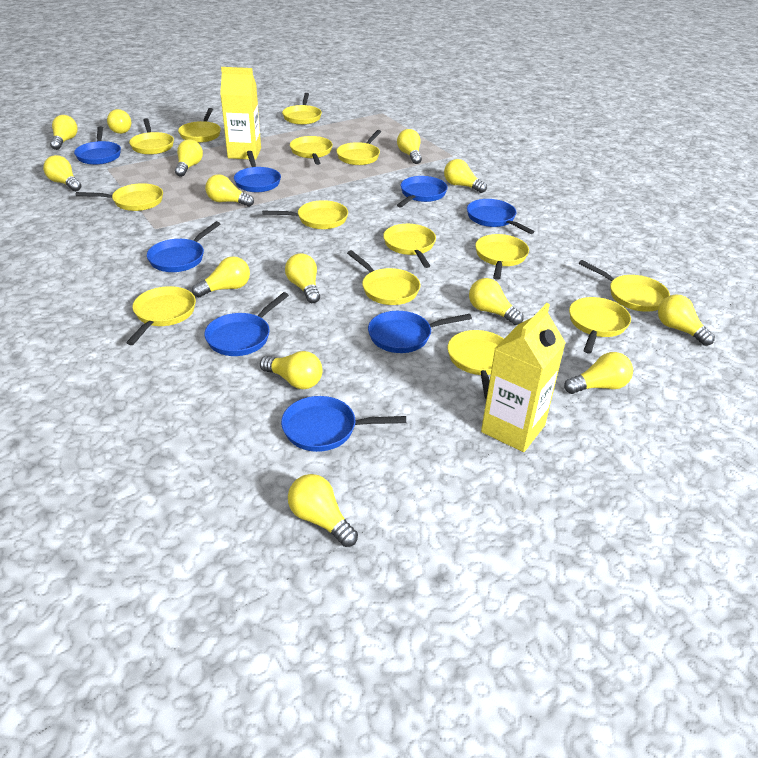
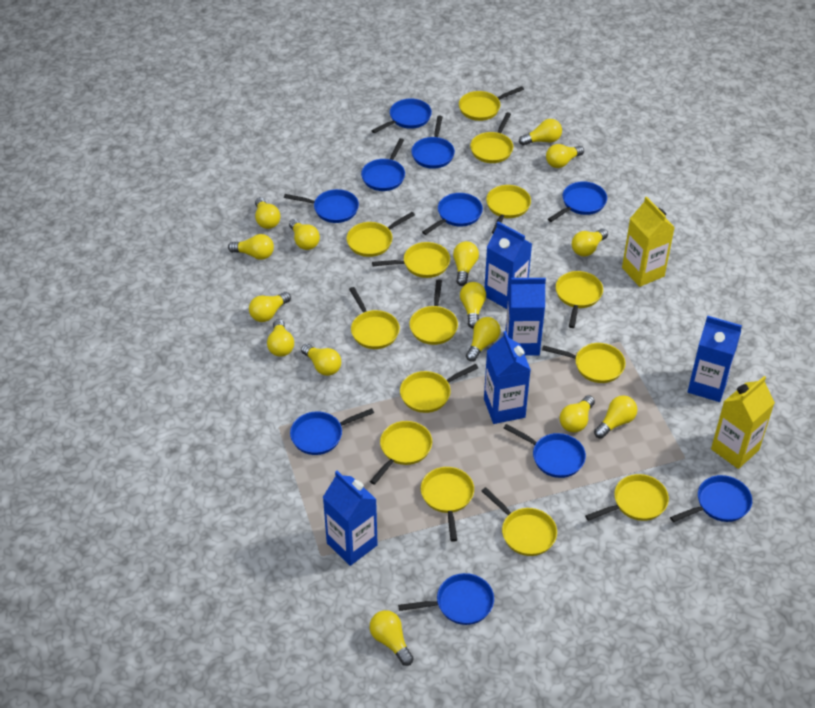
blue carton: 0 -> 5
blue pan: 8 -> 10
yellow light bulb: 14 -> 15

